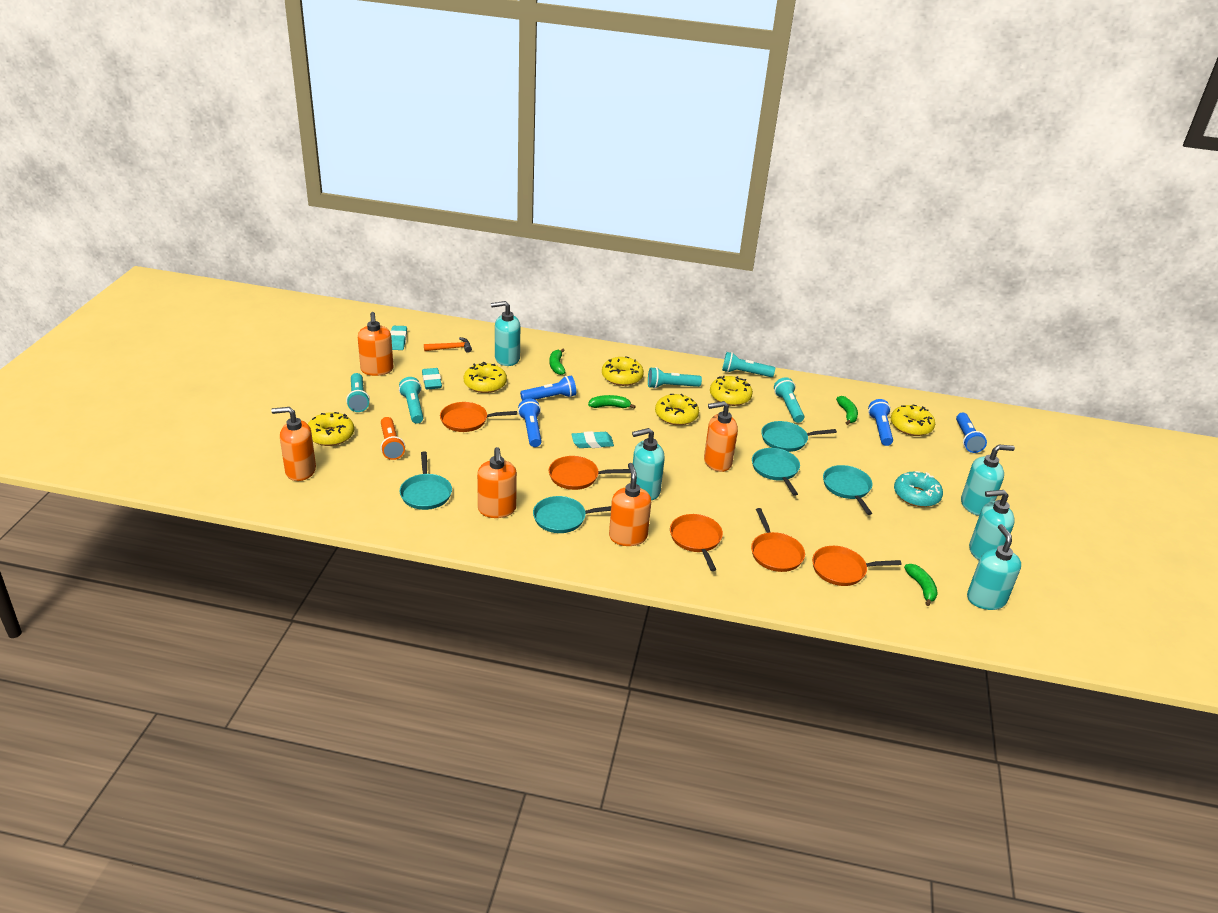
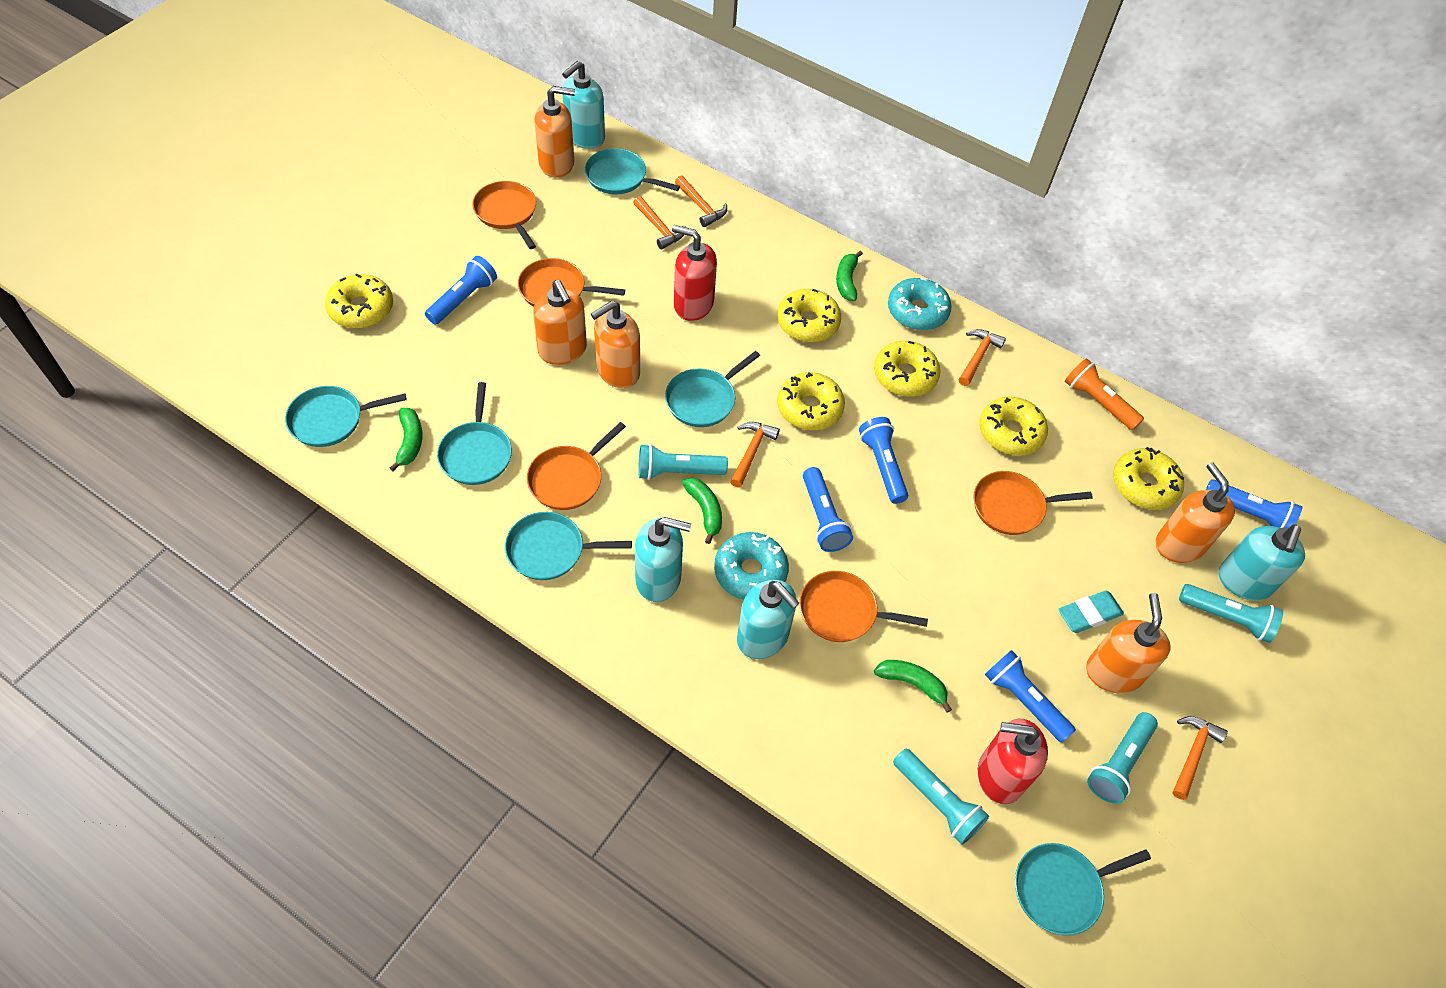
blue flashlight: 4 -> 5
orange hammer: 1 -> 5
red soap dispenser: 0 -> 2
turquoise donut: 1 -> 2
turquoise eraser: 3 -> 1
turquoise flashlight: 5 -> 4
turquoise pan: 5 -> 6
turquoise soap dispenser: 5 -> 4

